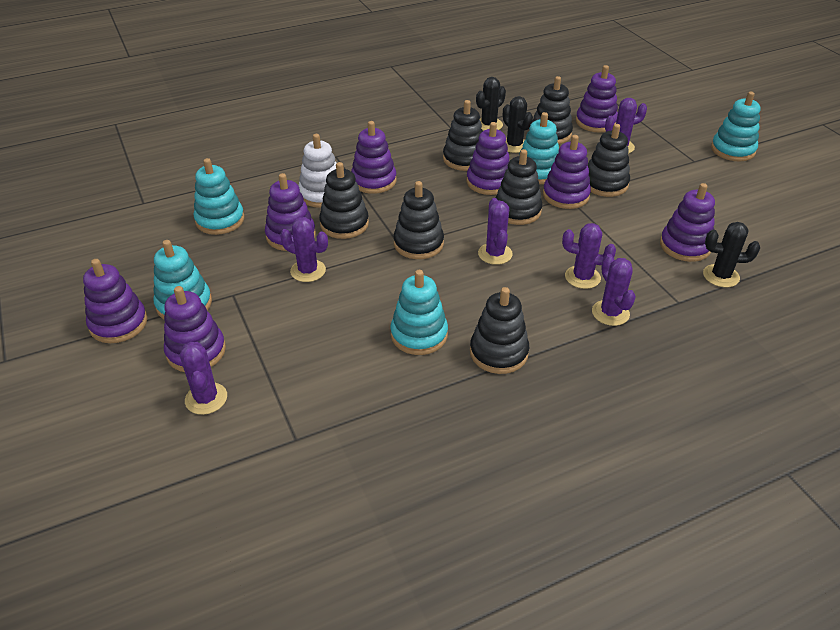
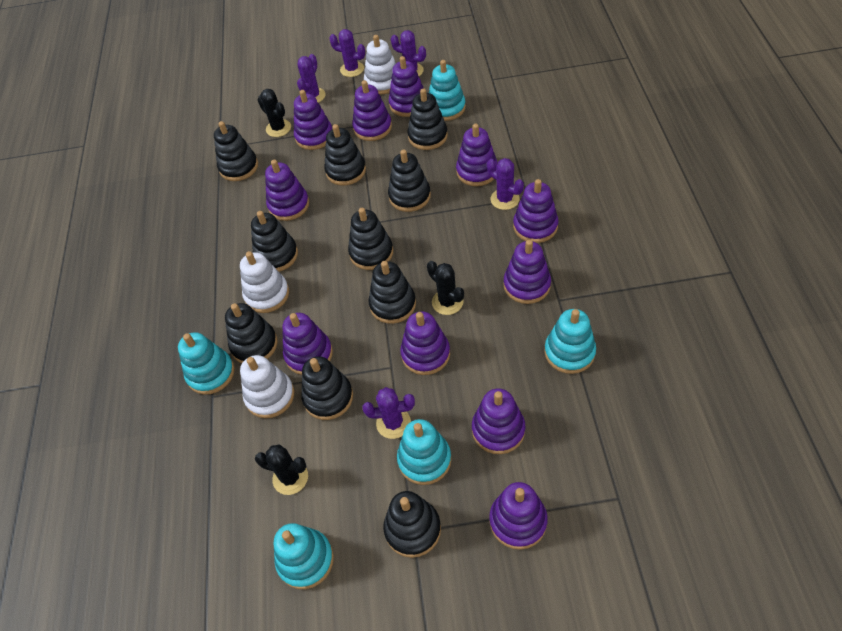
black stacking toy: 7 -> 10
purple cactus: 6 -> 5
purple stacking toy: 8 -> 11
white stacking toy: 1 -> 3

